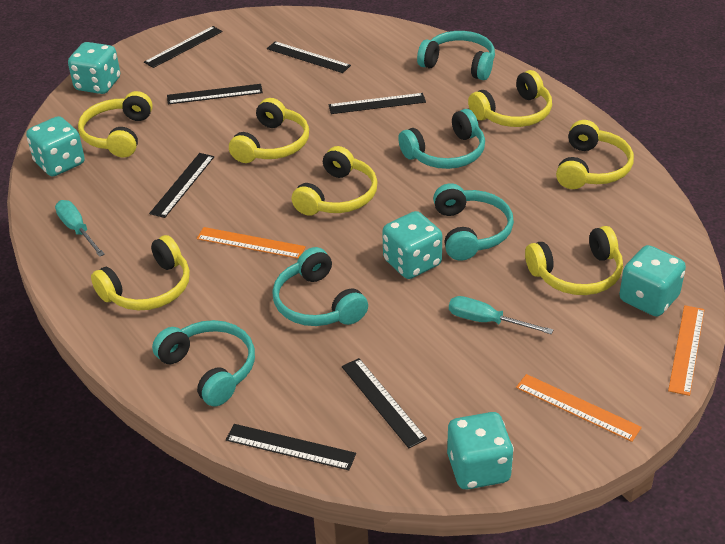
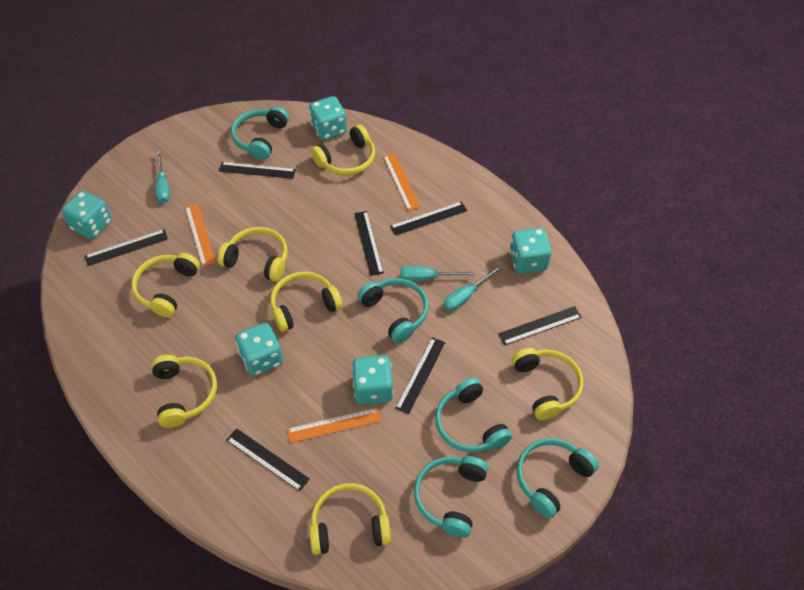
turquoise screwdriver: 2 -> 3

